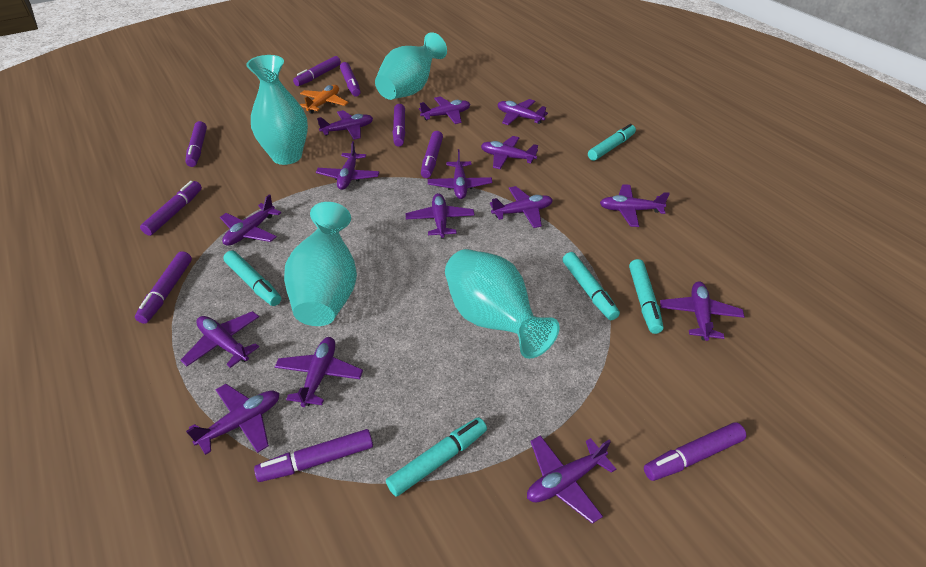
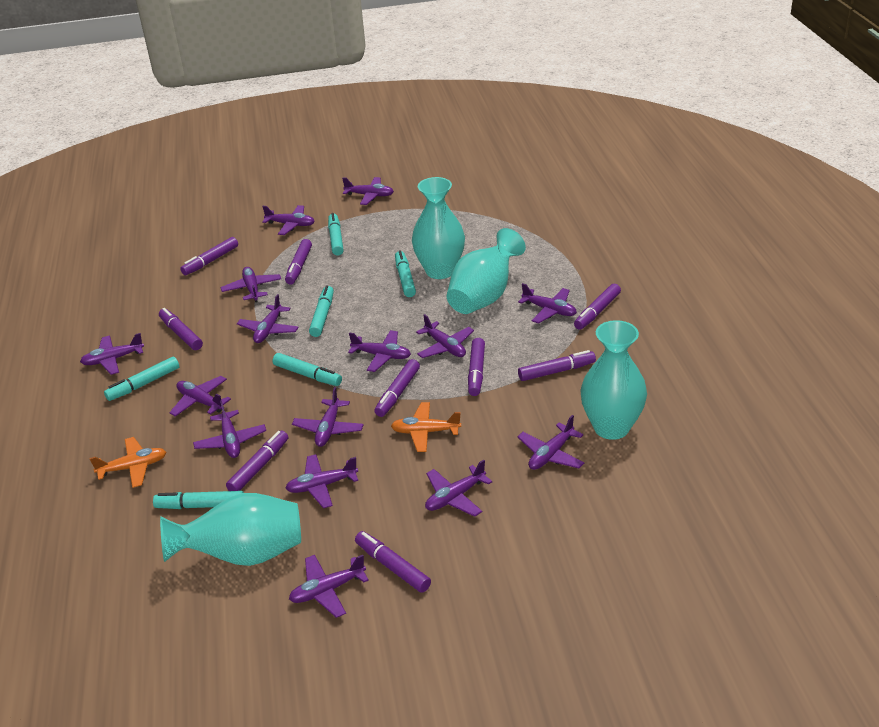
orange plane: 1 -> 2
turquoise marker: 5 -> 6

